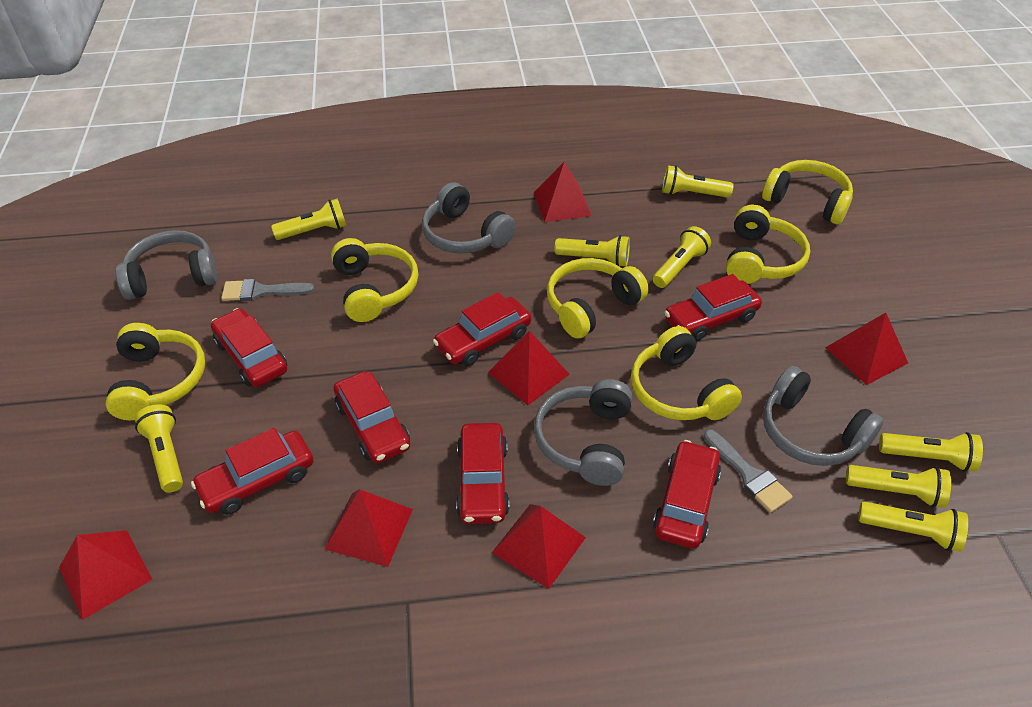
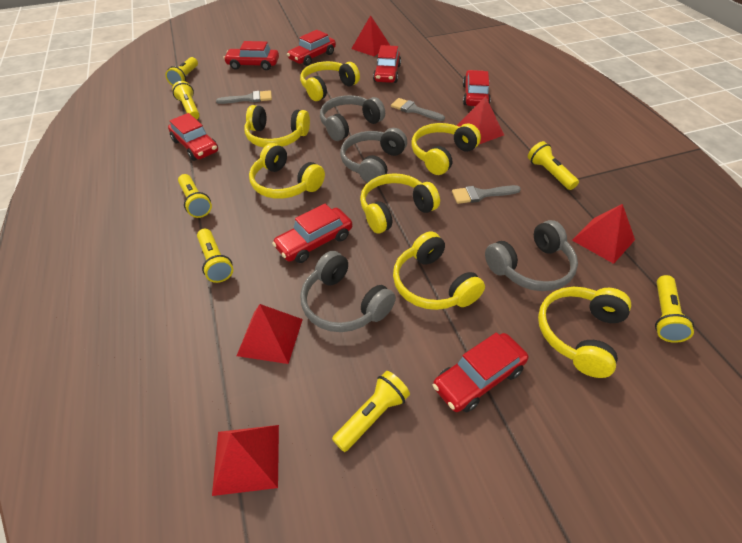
grey brush: 2 -> 3
red pyramid: 6 -> 5
yellow flashlight: 8 -> 7
yellow headphones: 6 -> 7

